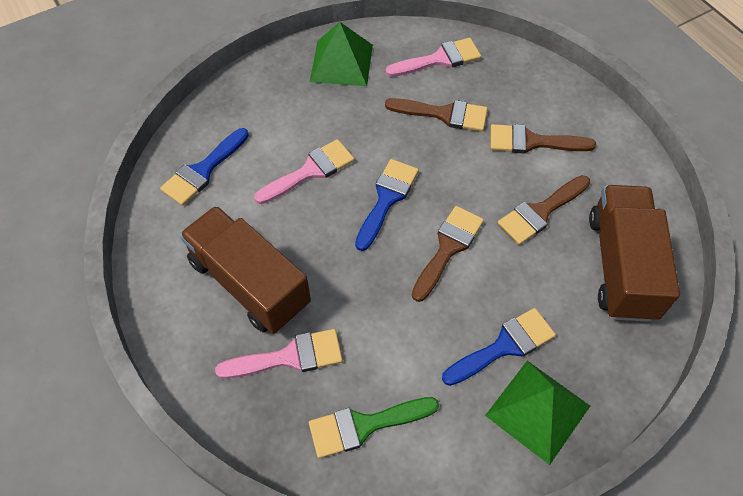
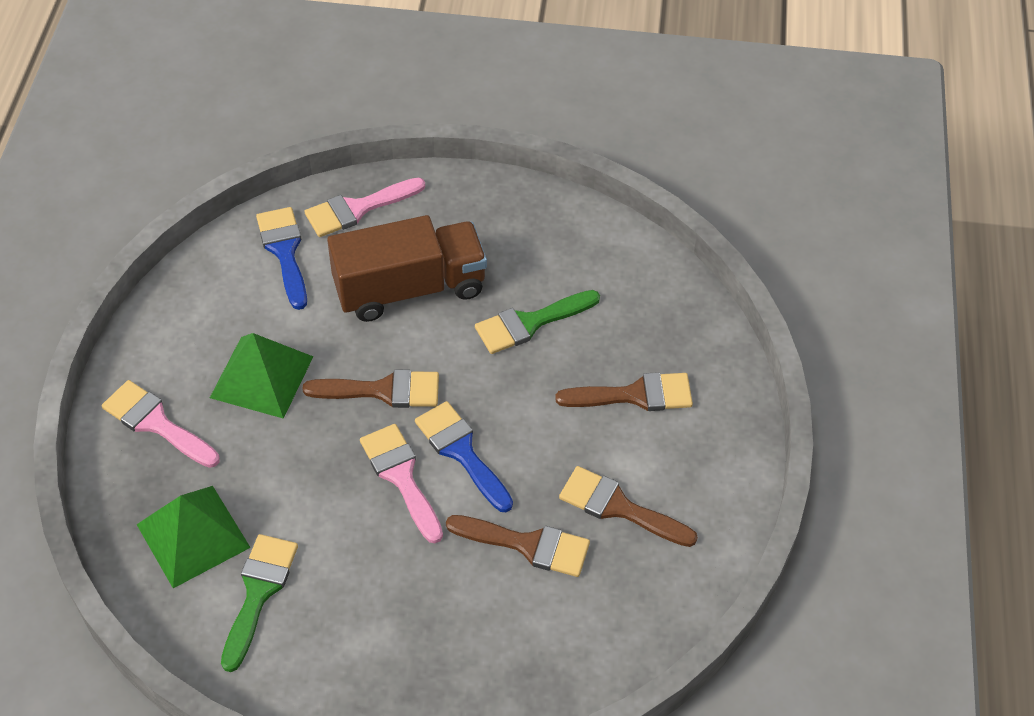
blue brush: 3 -> 2
brown truck: 2 -> 1
green brush: 1 -> 2

